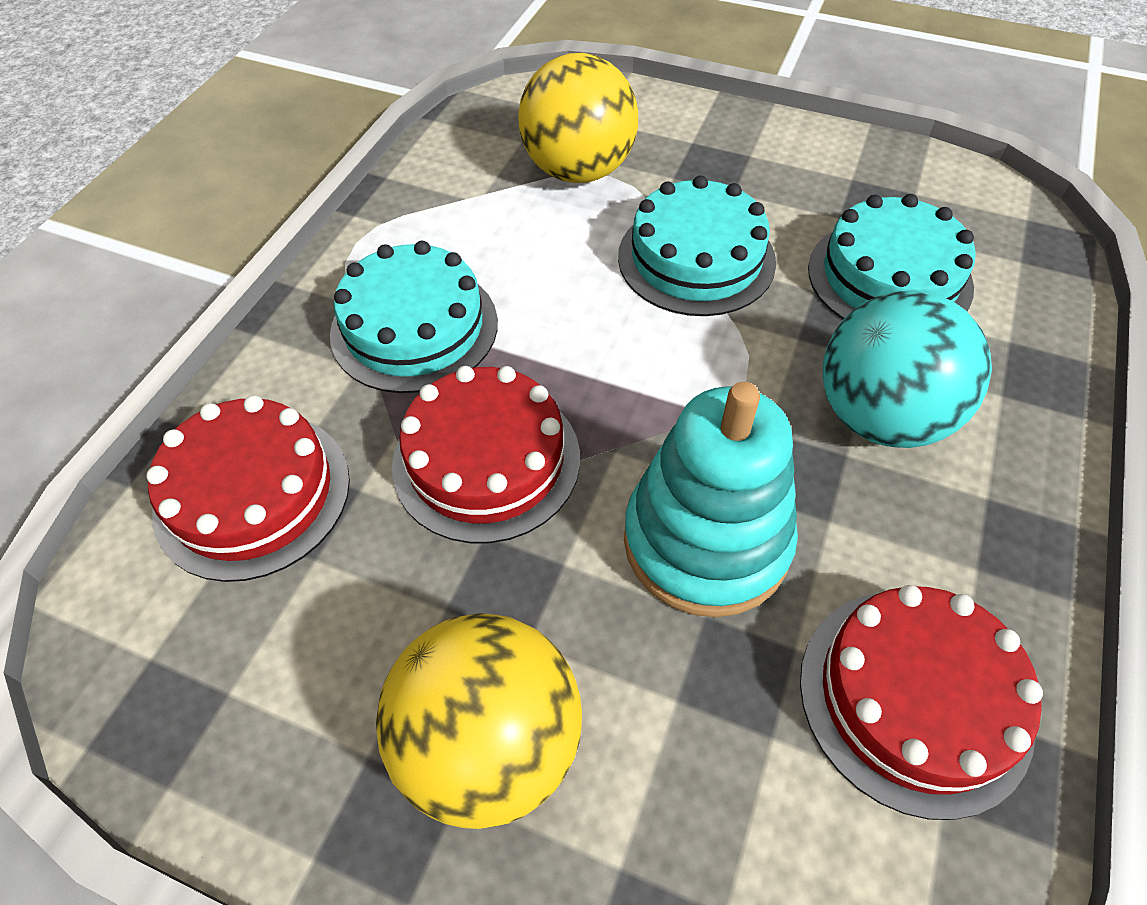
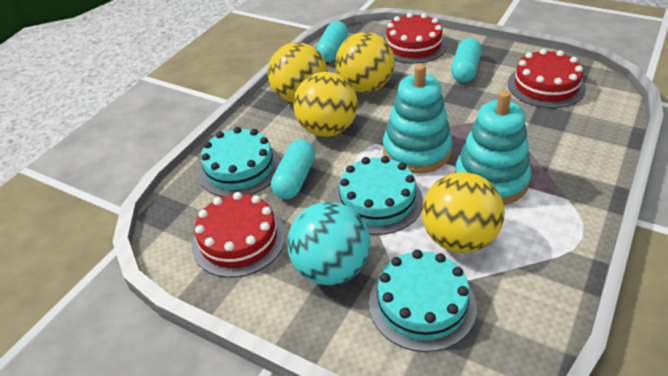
turquoise capsule: 0 -> 3
turquoise stacking toy: 1 -> 2
yellow ball: 2 -> 4

